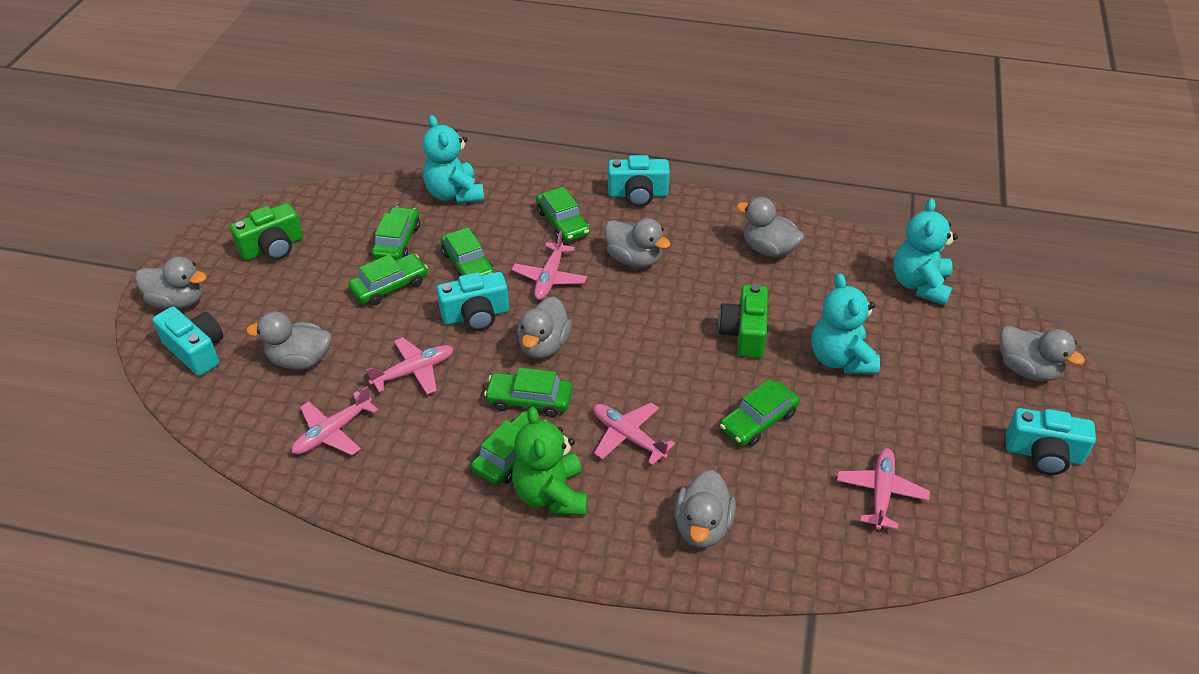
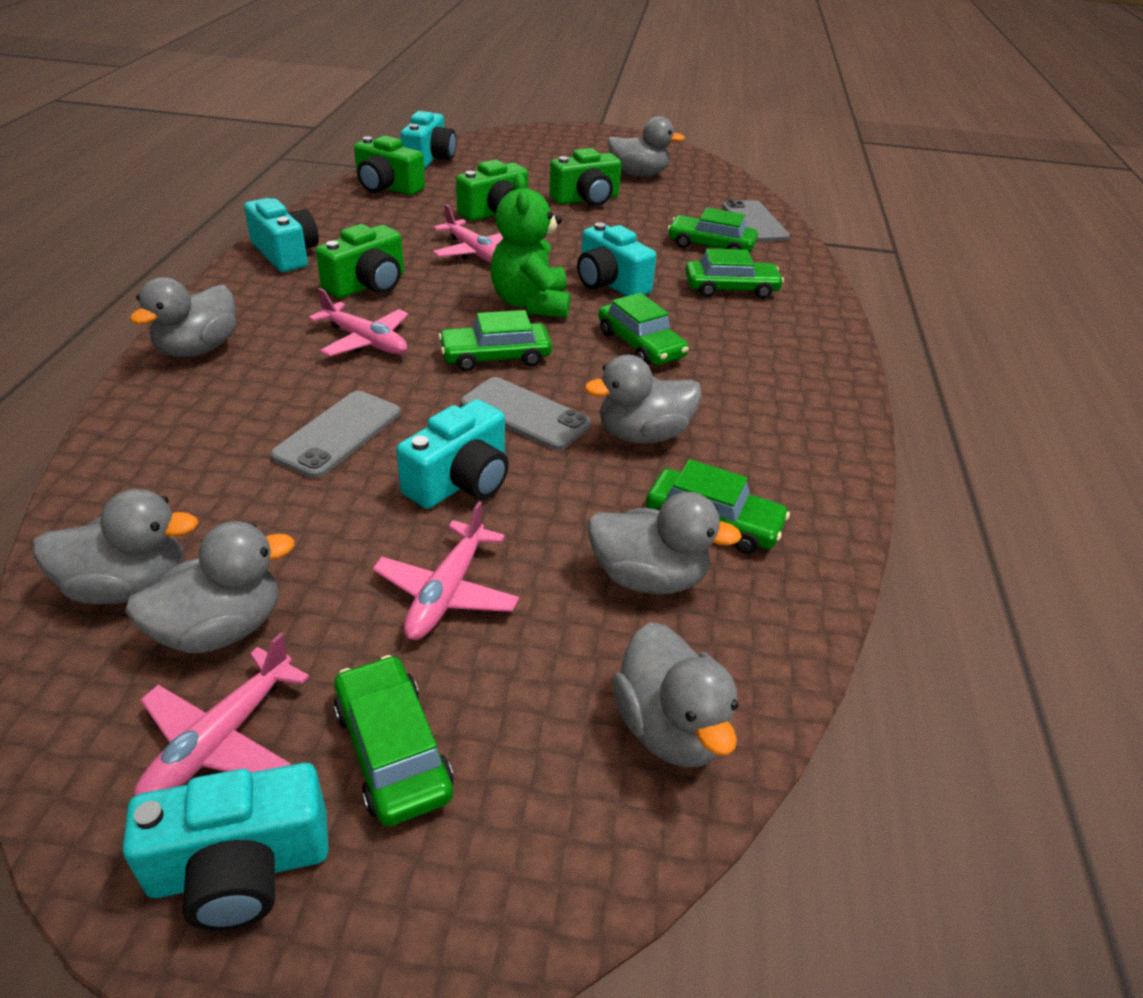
green camera: 2 -> 4
green car: 7 -> 6
grey phone: 0 -> 3
pink plane: 5 -> 4
turquoise camera: 4 -> 5
turquoise teddy bear: 3 -> 0

